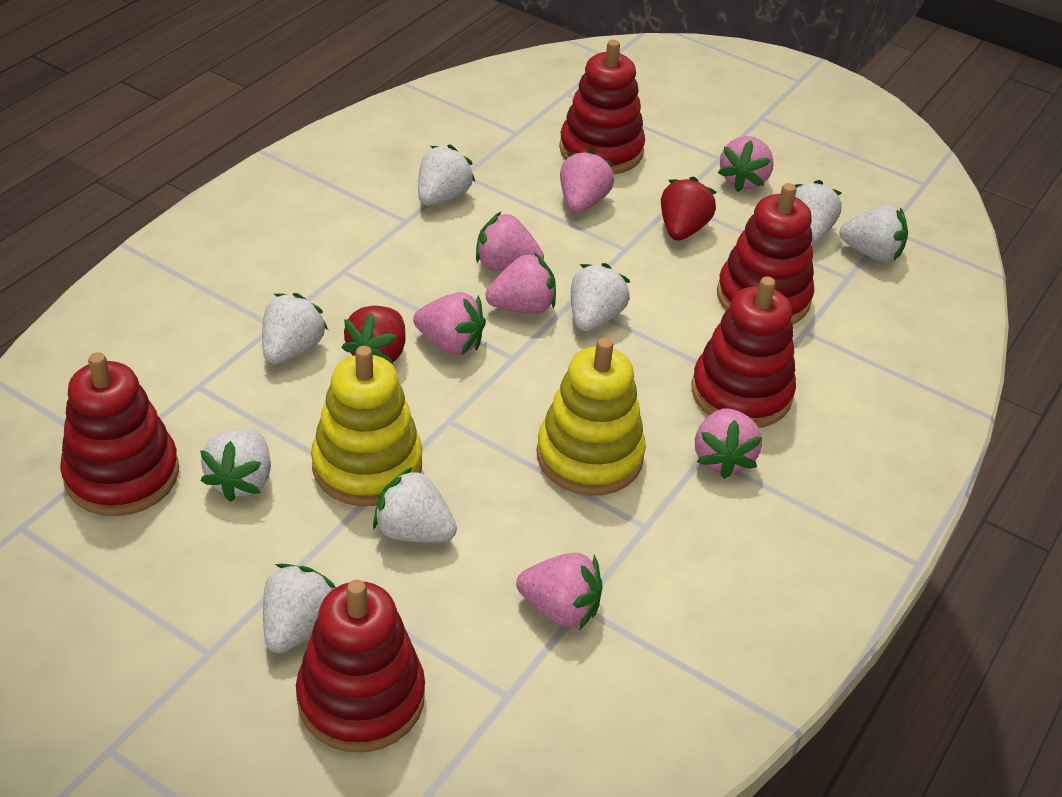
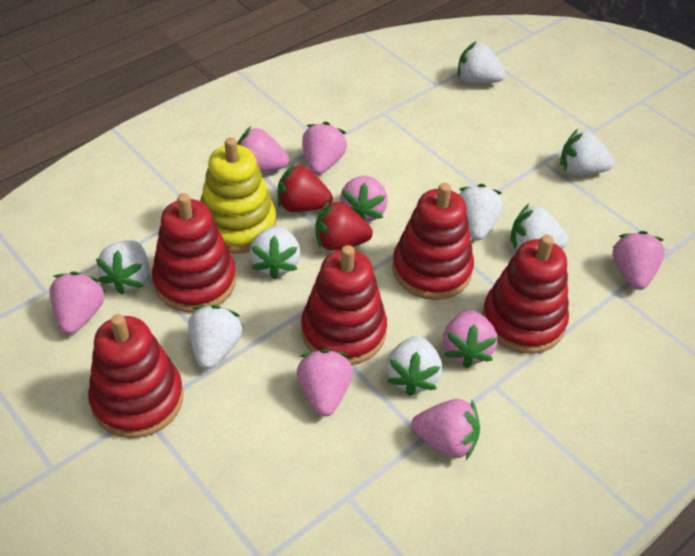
pink strawberry: 7 -> 8
yellow stacking toy: 2 -> 1

